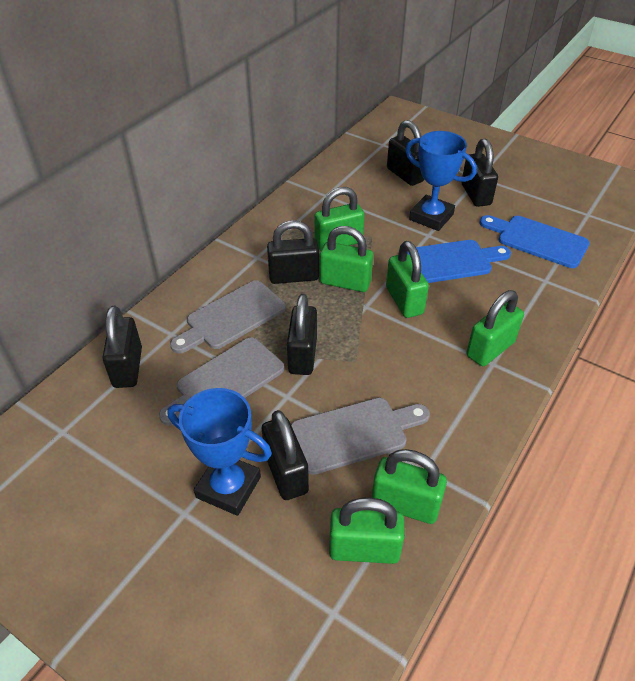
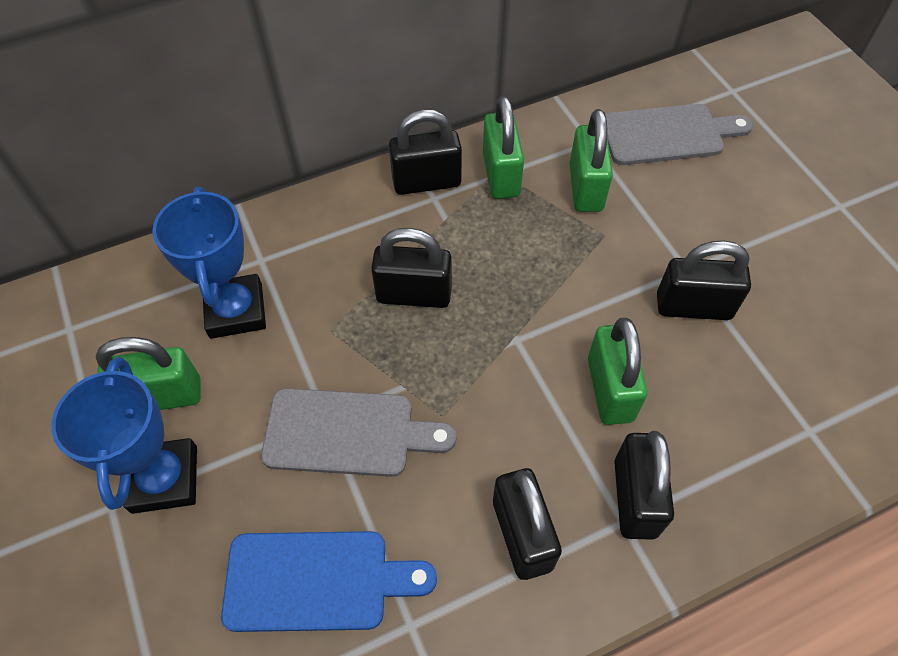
black padlock: 6 -> 5
blue cutting board: 2 -> 1
green padlock: 6 -> 4
grey cutting board: 3 -> 2

